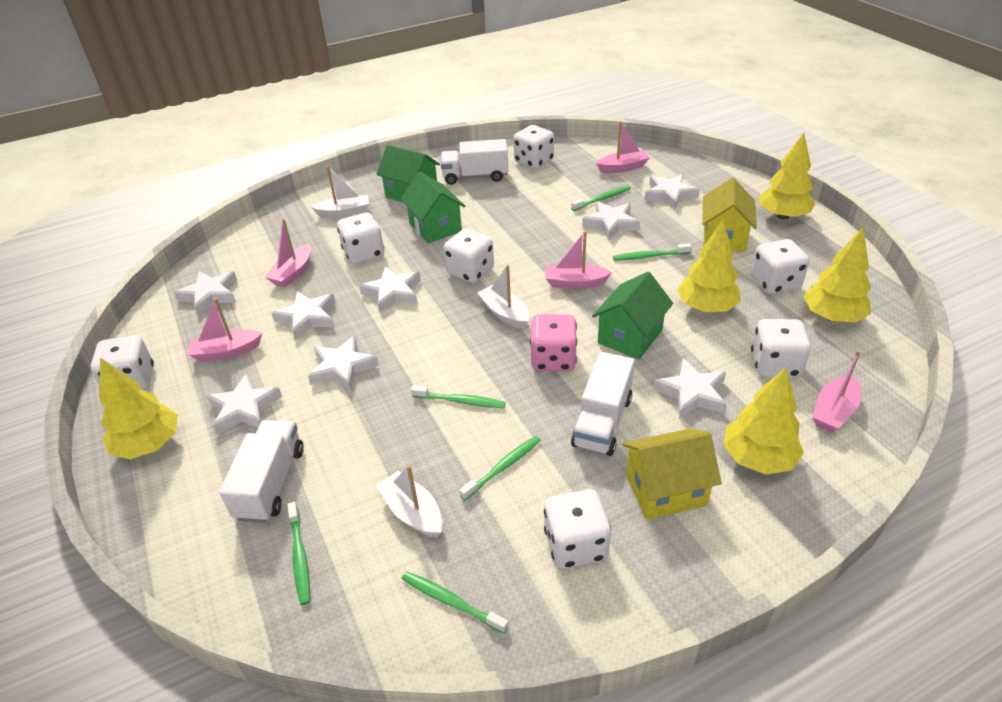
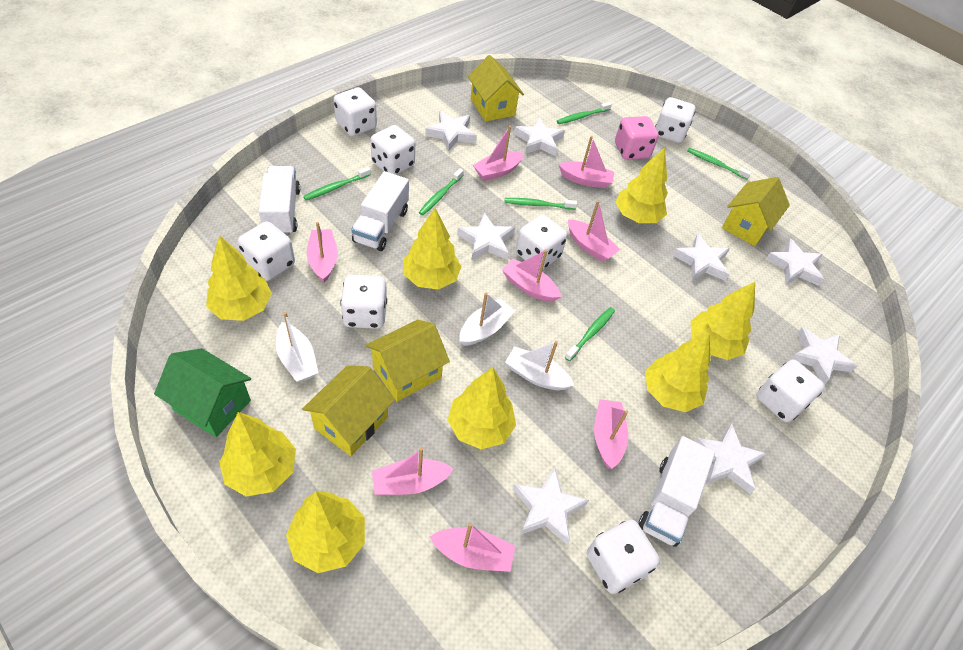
green house: 3 -> 1
pink boat: 5 -> 8
white dice: 7 -> 8
yellow house: 2 -> 4
yellow tree: 5 -> 8

